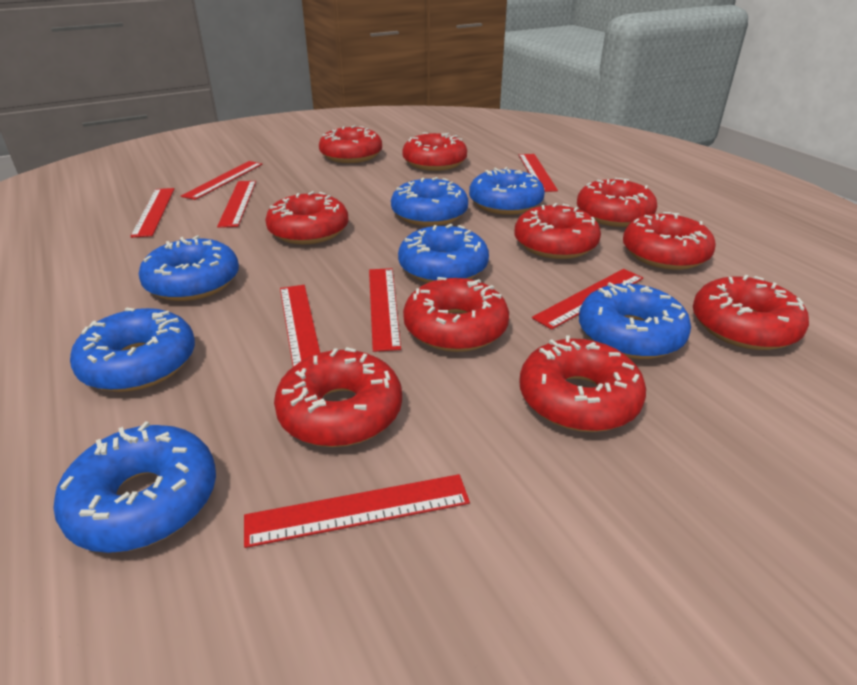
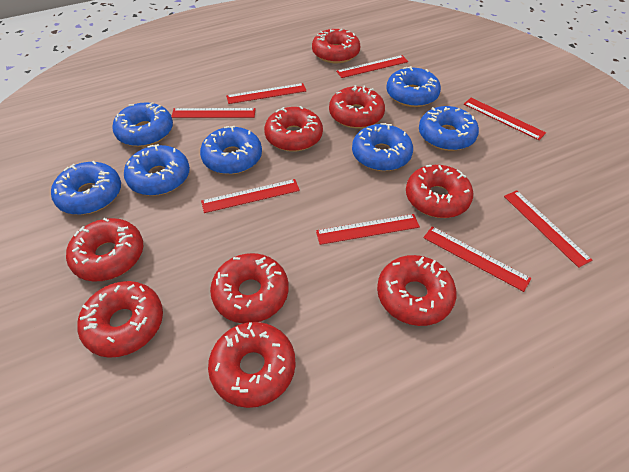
red donut: 10 -> 9

